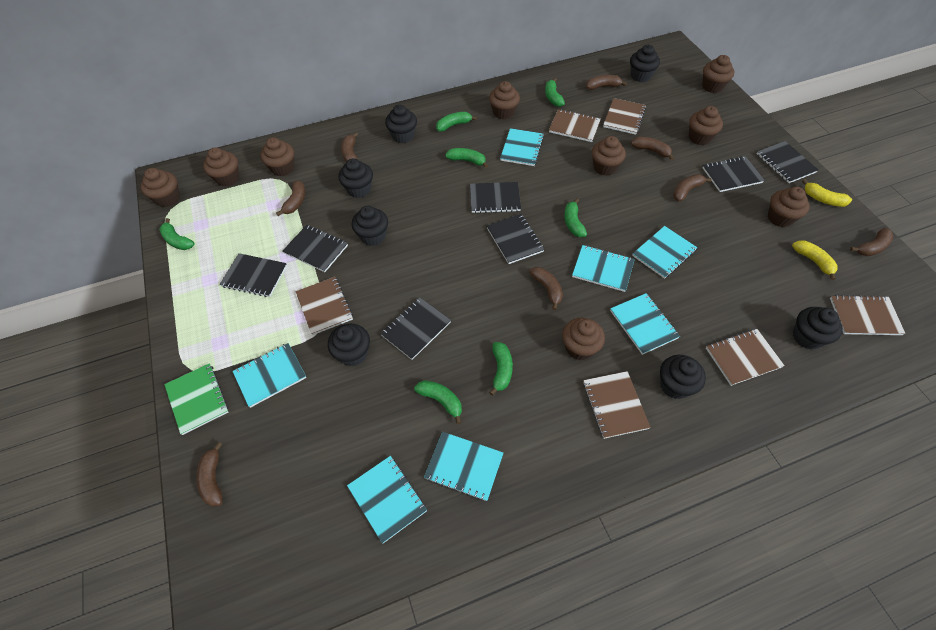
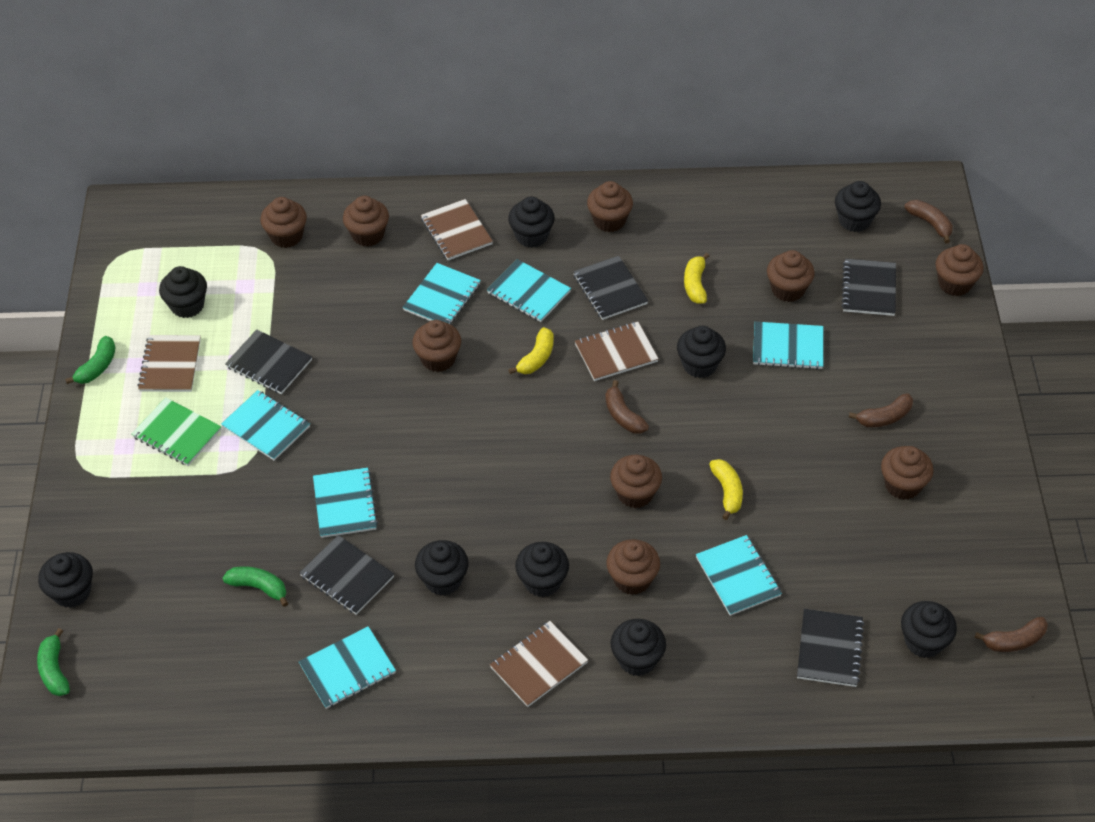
black cupcake: 7 -> 9
black notebook: 7 -> 5
brown banana: 8 -> 4
brown notebook: 6 -> 4
green banana: 7 -> 3
yellow banana: 2 -> 3

